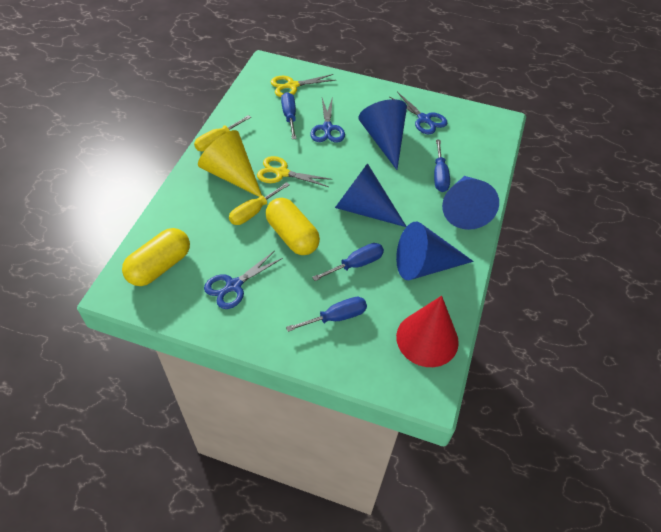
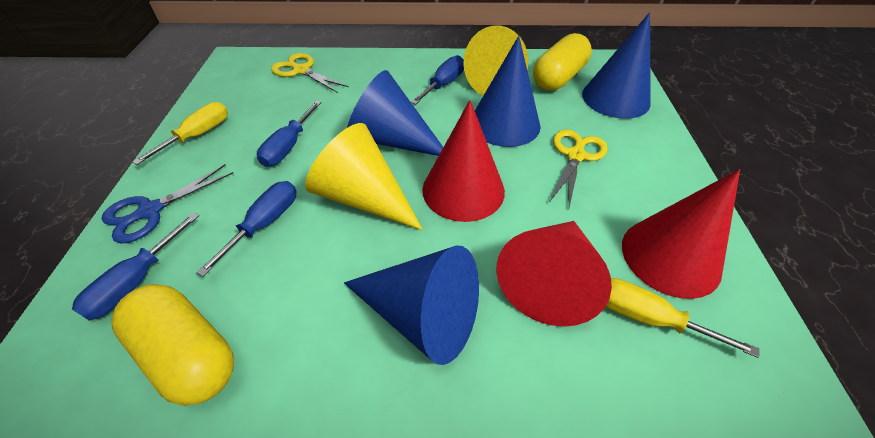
blue scissors: 3 -> 1
red cone: 1 -> 3
yellow cone: 1 -> 2

